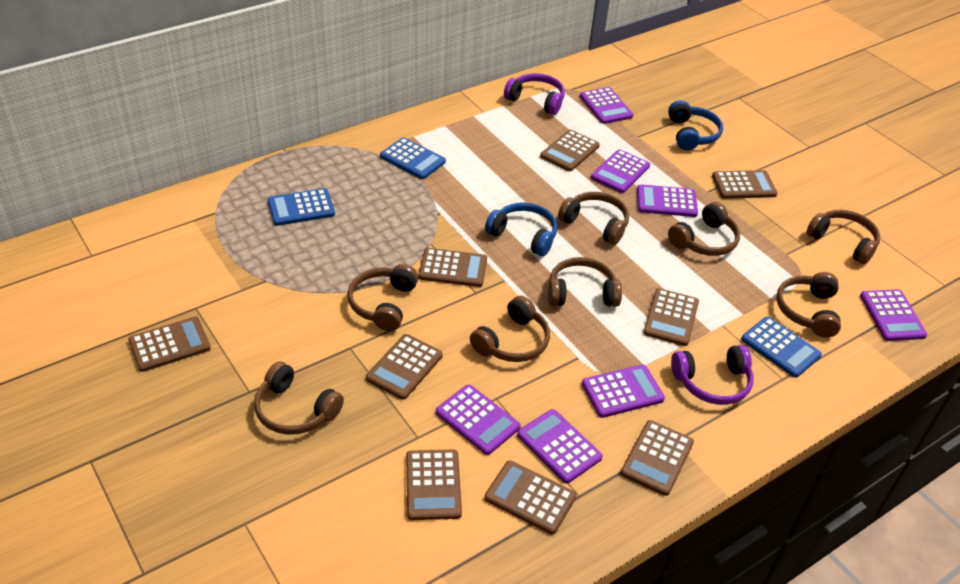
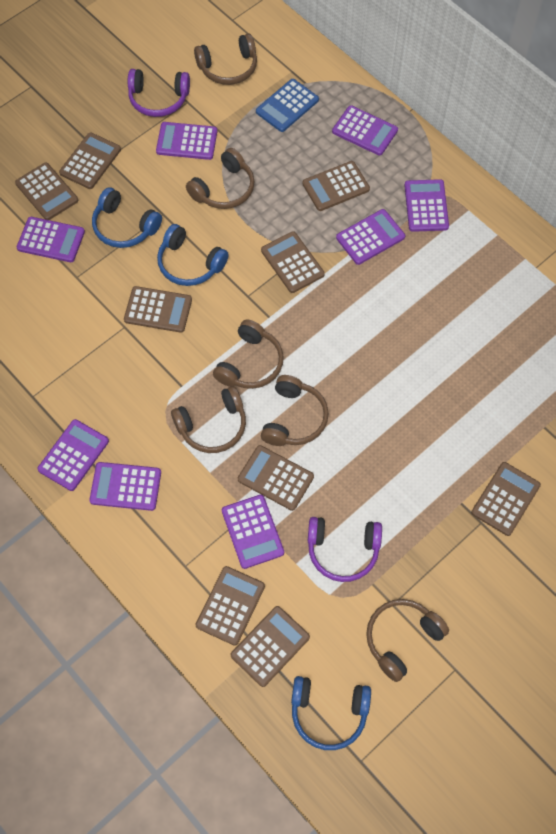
blue calculator: 3 -> 1
blue headphones: 2 -> 3
brown headphones: 8 -> 6
purple calculator: 7 -> 8

